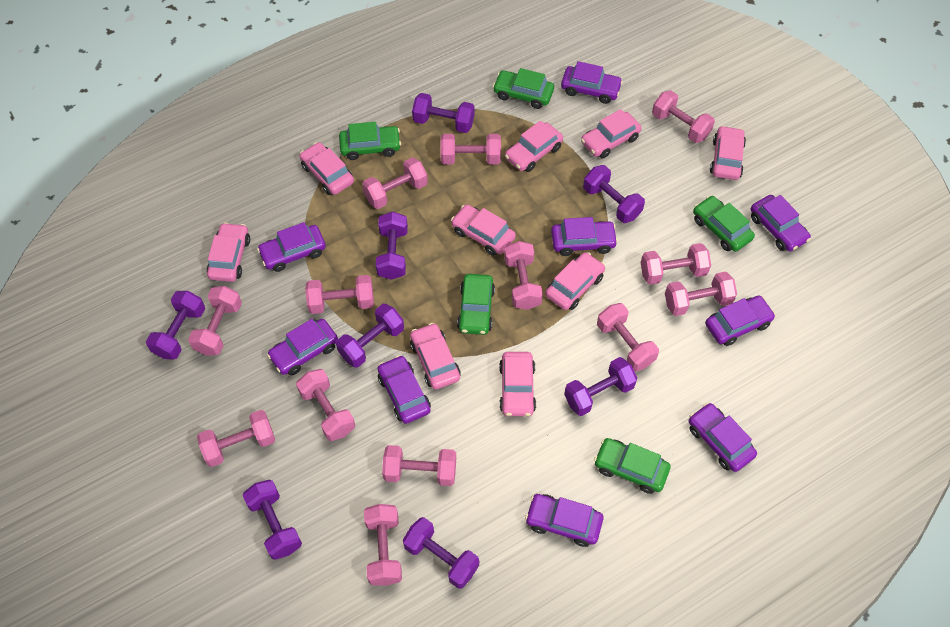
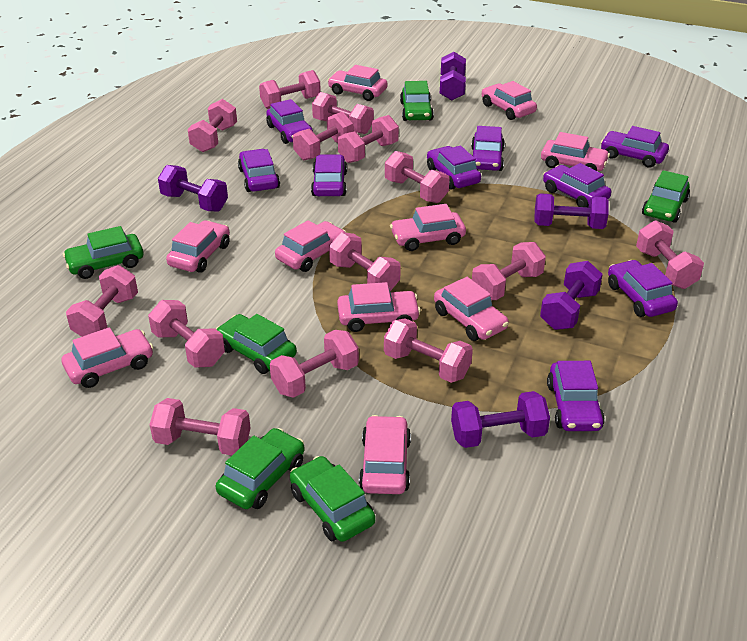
green car: 5 -> 6
pink car: 9 -> 10
pink dumbbell: 13 -> 14
purple dumbbell: 8 -> 5

